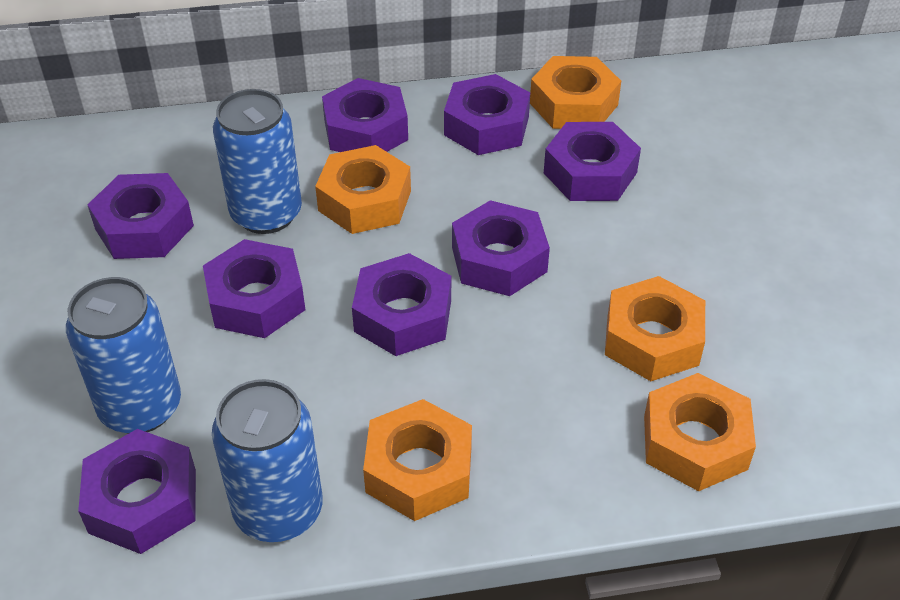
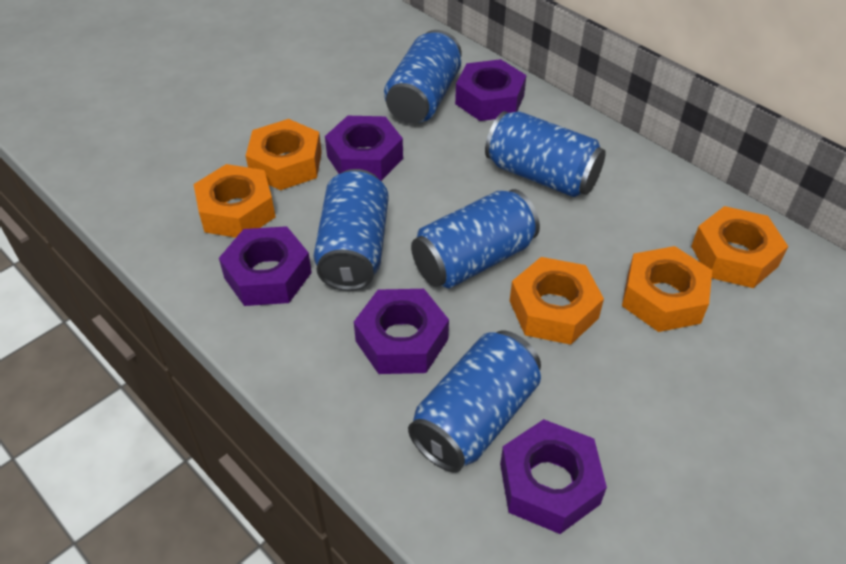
blue can: 3 -> 5
purple nut: 8 -> 5

